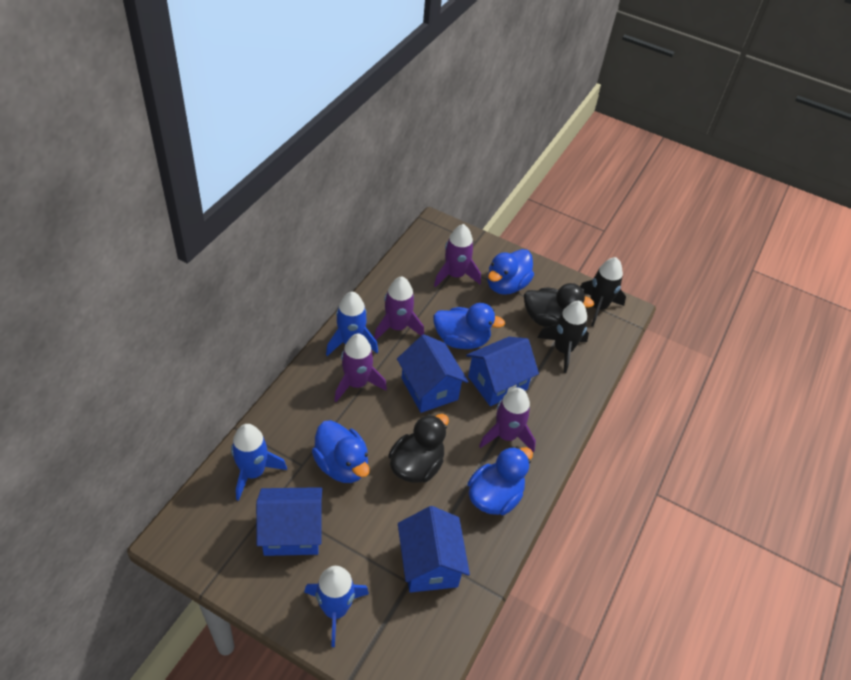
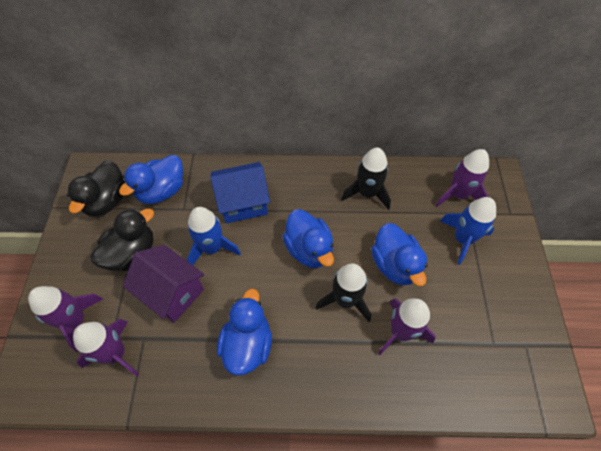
blue house: 4 -> 1
blue rocket: 3 -> 2
purple house: 0 -> 1

